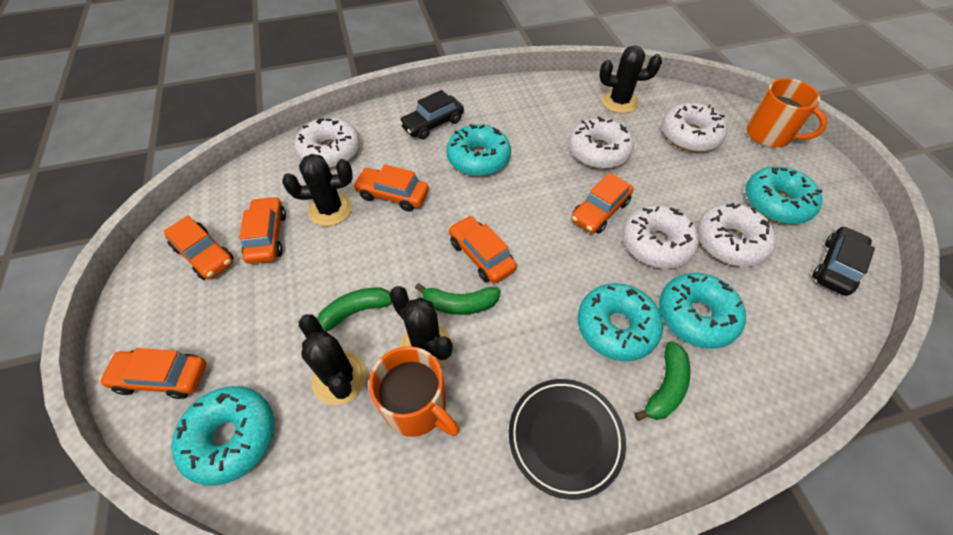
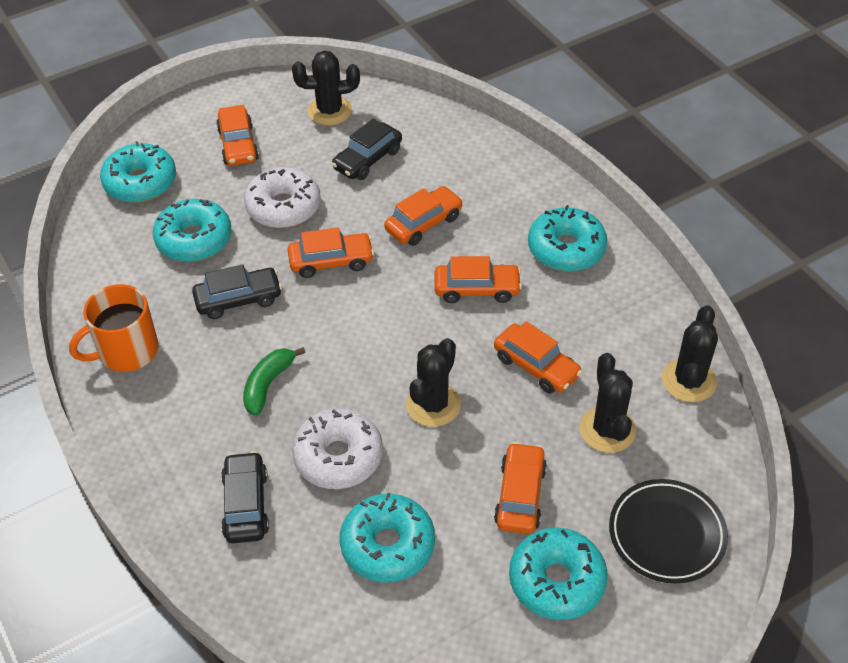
black car: 2 -> 3
green banana: 3 -> 1
orange mug: 2 -> 1
white donut: 5 -> 2

